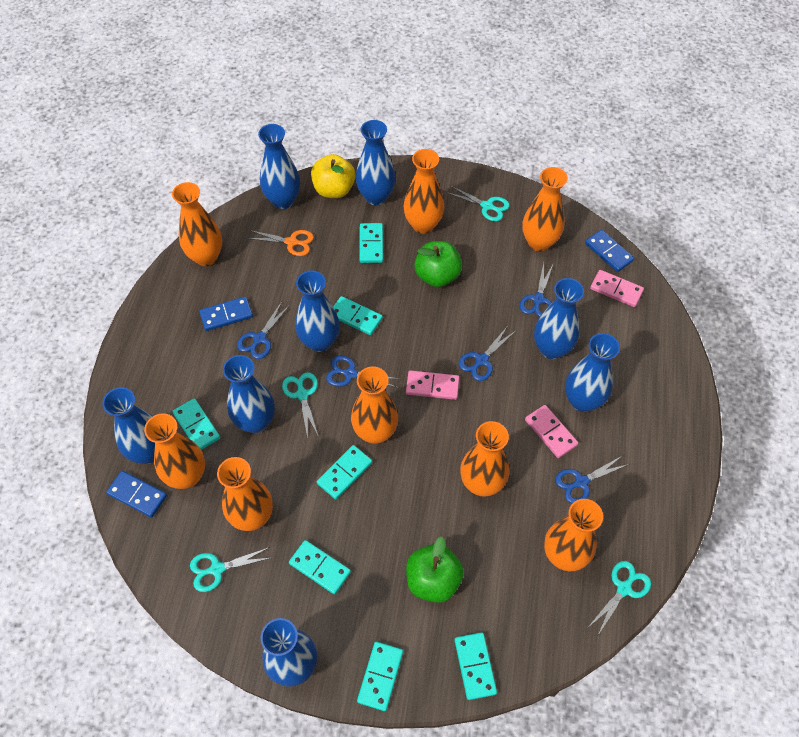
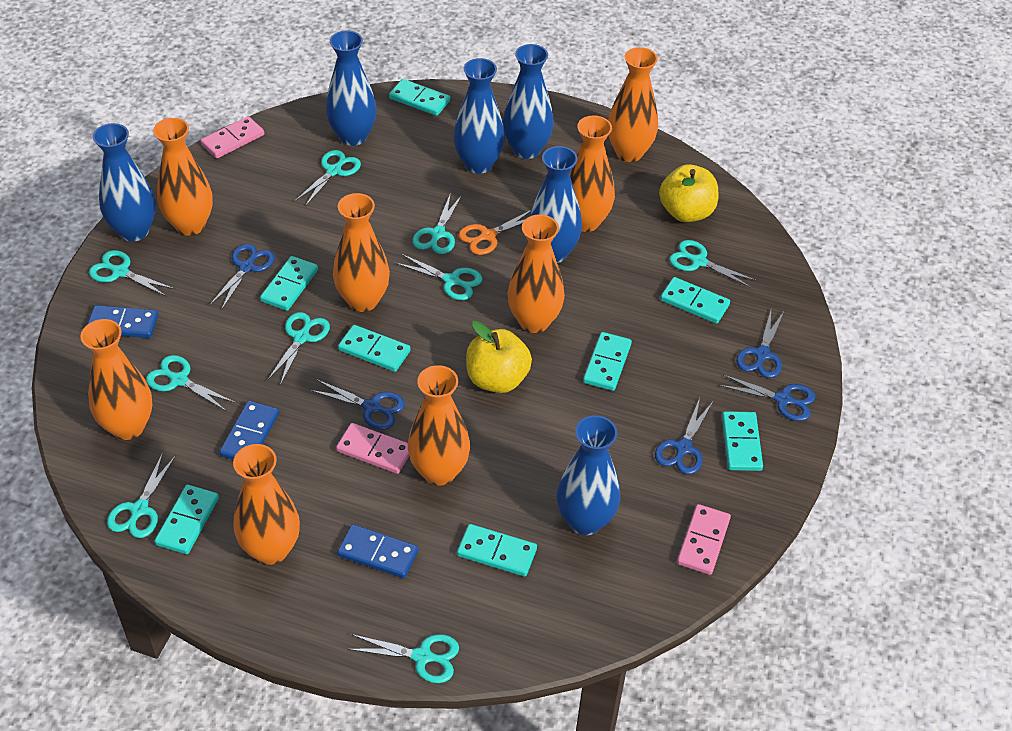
blue vase: 8 -> 6
green apple: 2 -> 0
turquoise domino: 7 -> 8
turquoise scissors: 4 -> 9
yellow apple: 1 -> 2

